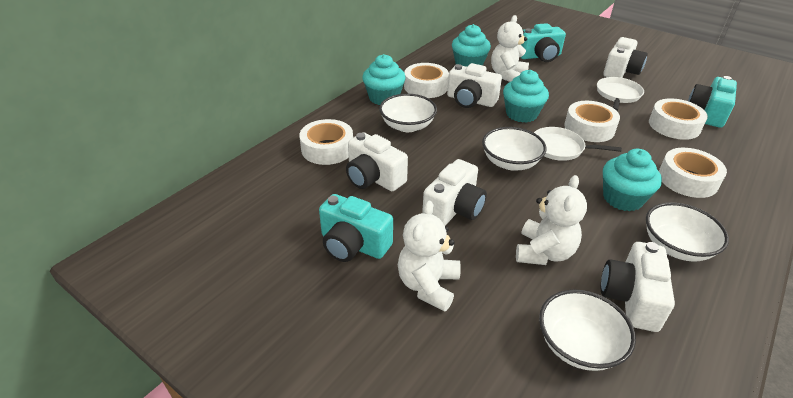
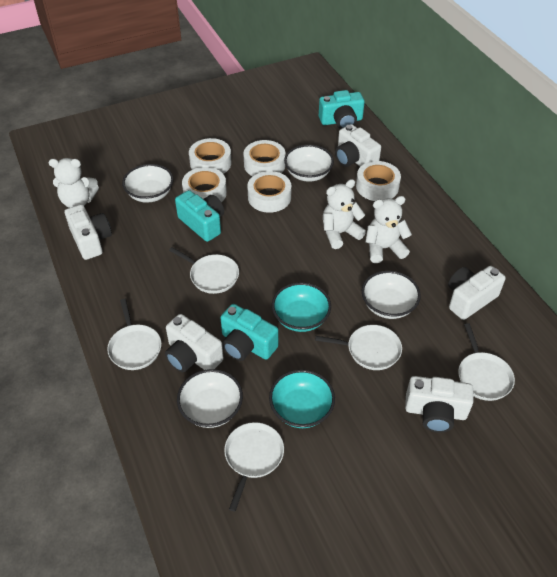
turquoise bowl: 0 -> 2
turquoise cupcake: 4 -> 0
white pan: 2 -> 5

